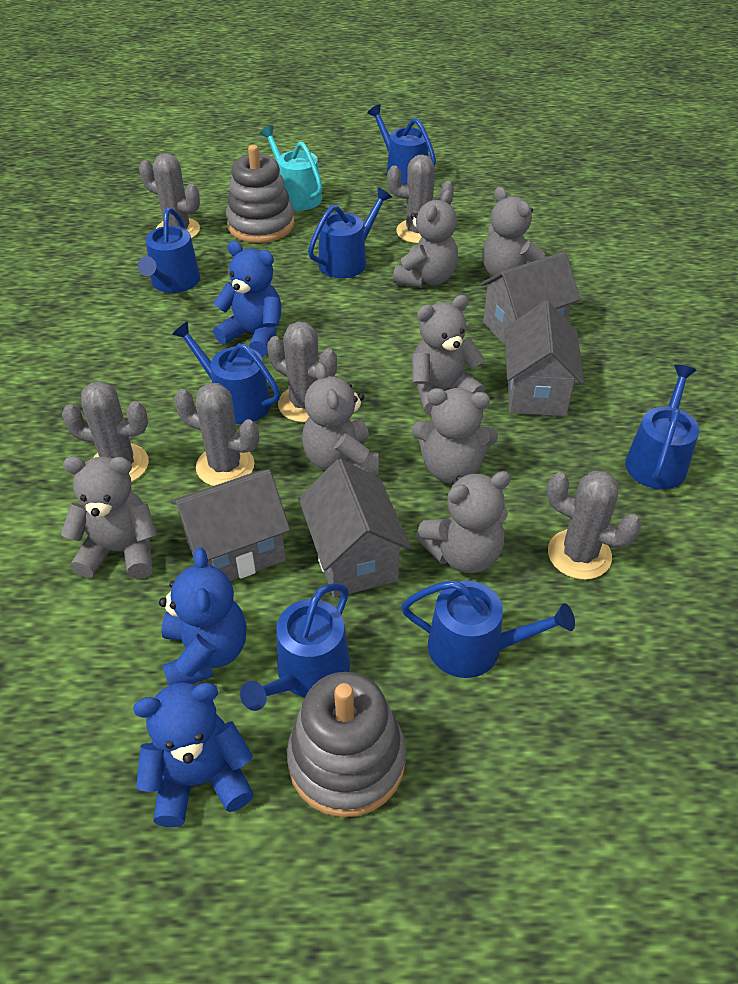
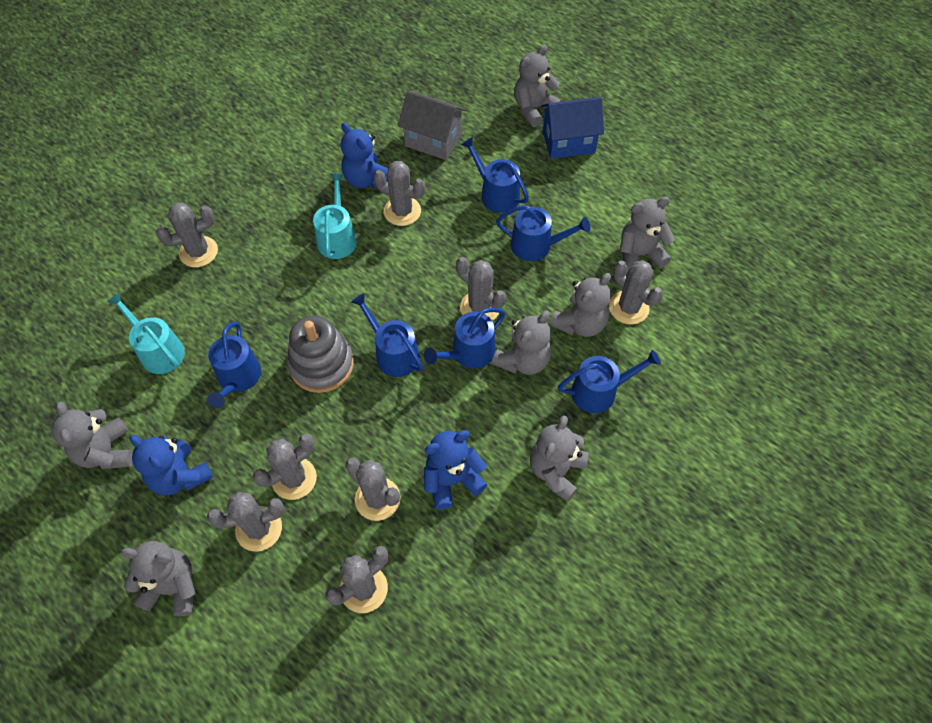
blue house: 0 -> 1
blue watering can: 7 -> 6
grey cactus: 6 -> 8
grey house: 4 -> 1
grey stacking toy: 2 -> 1
turquoise watering can: 1 -> 2

